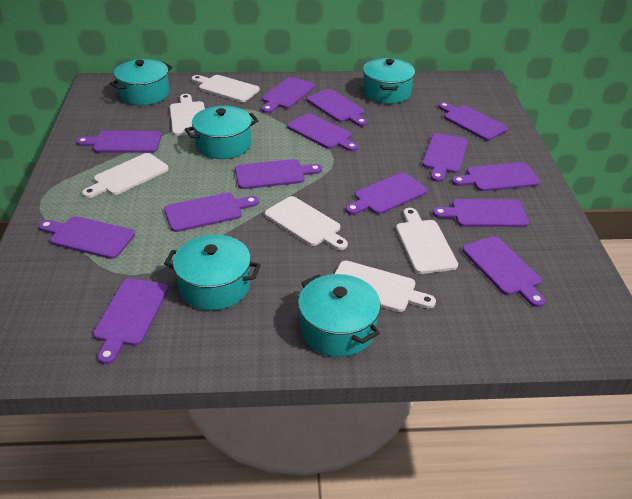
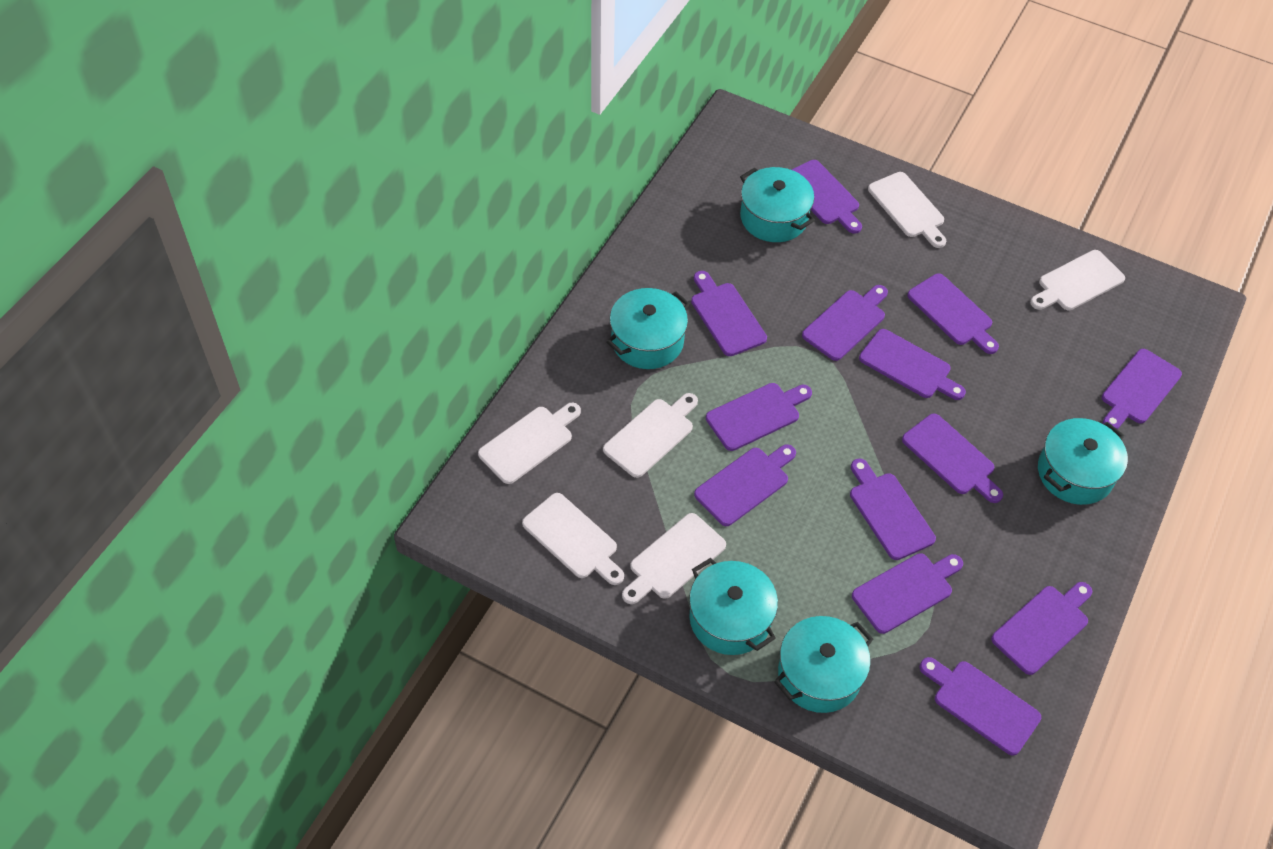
purple cutting board: 14 -> 13

